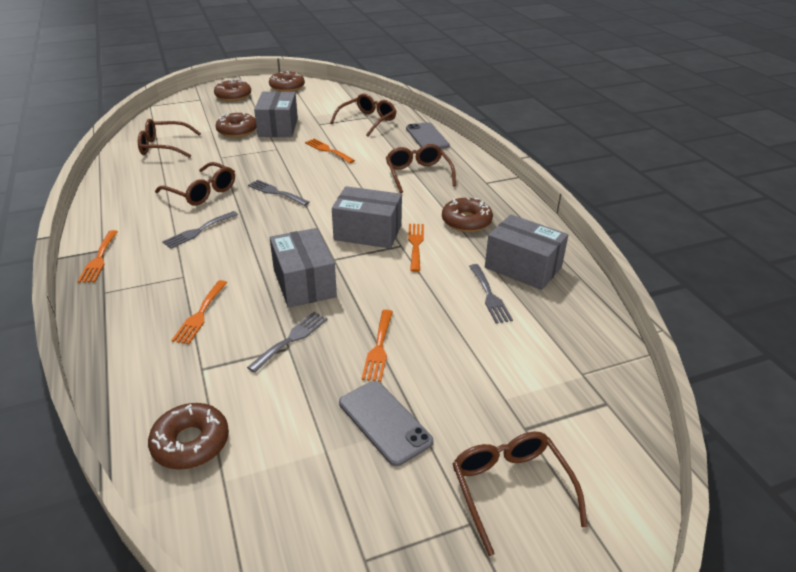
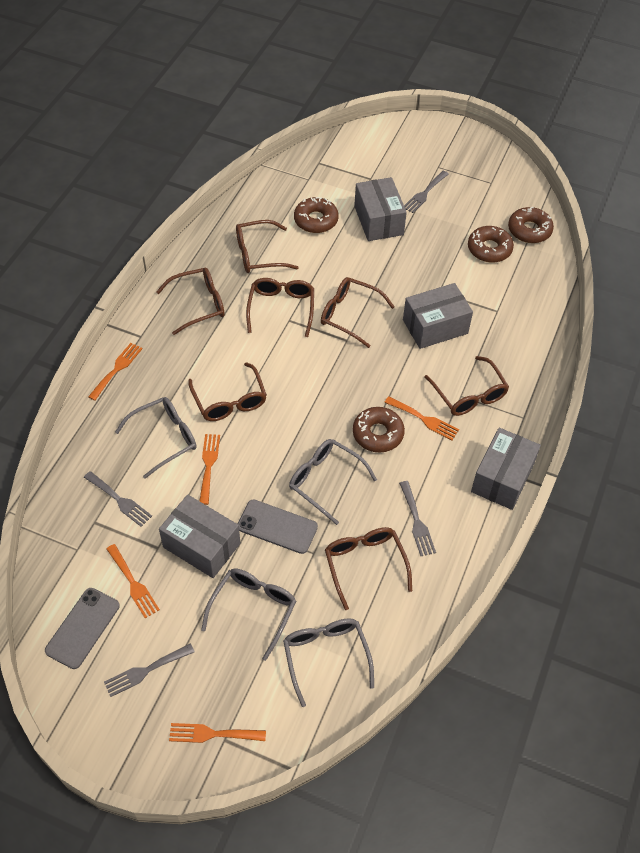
brown donut: 5 -> 4
brown glasses: 5 -> 7
grey glasses: 0 -> 4

